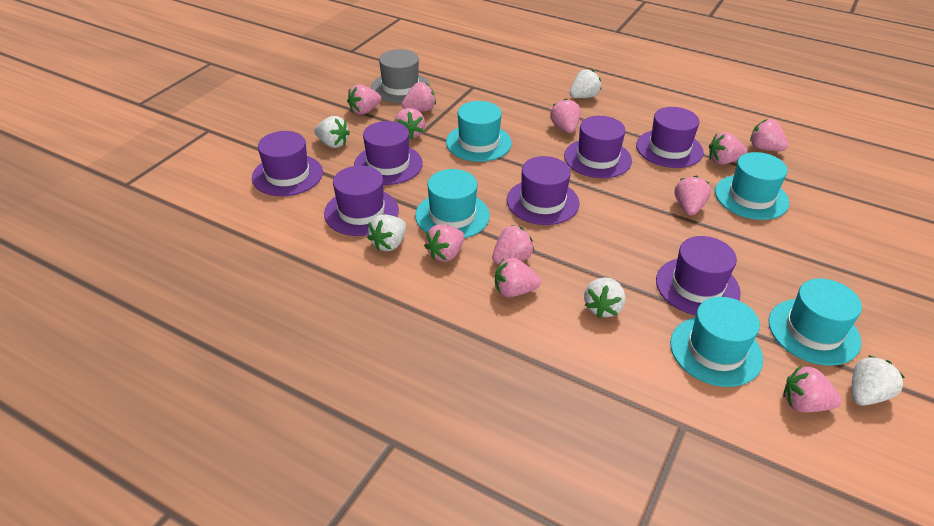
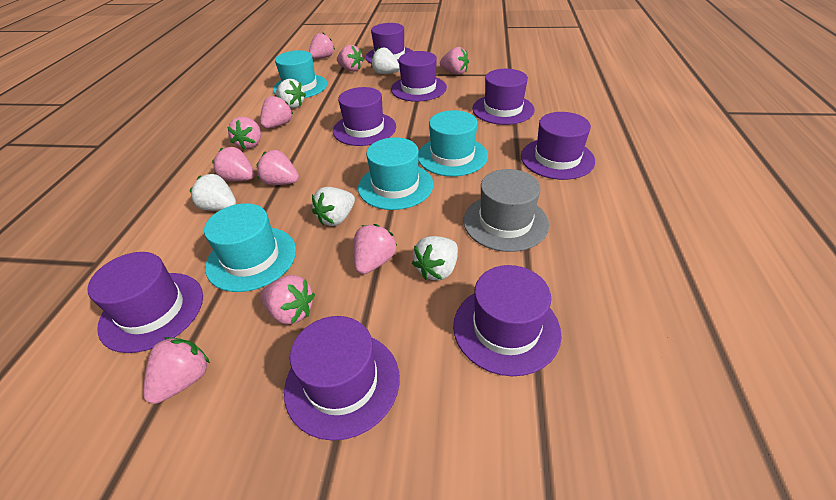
pink strawberry: 11 -> 10
purple hat: 7 -> 8
turquoise hat: 5 -> 4

